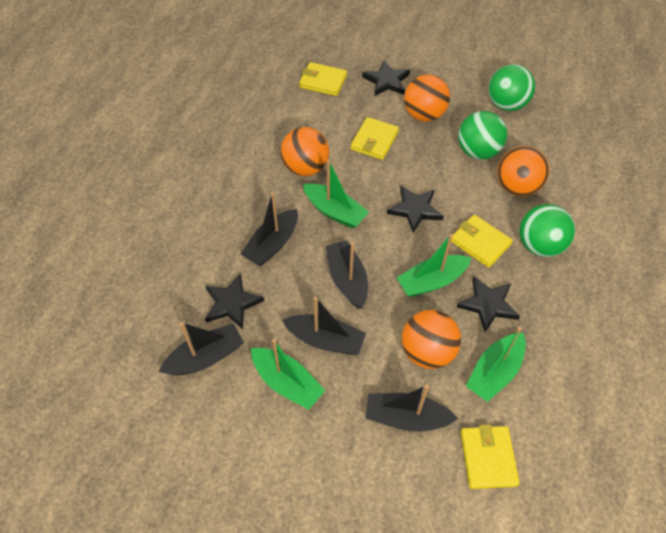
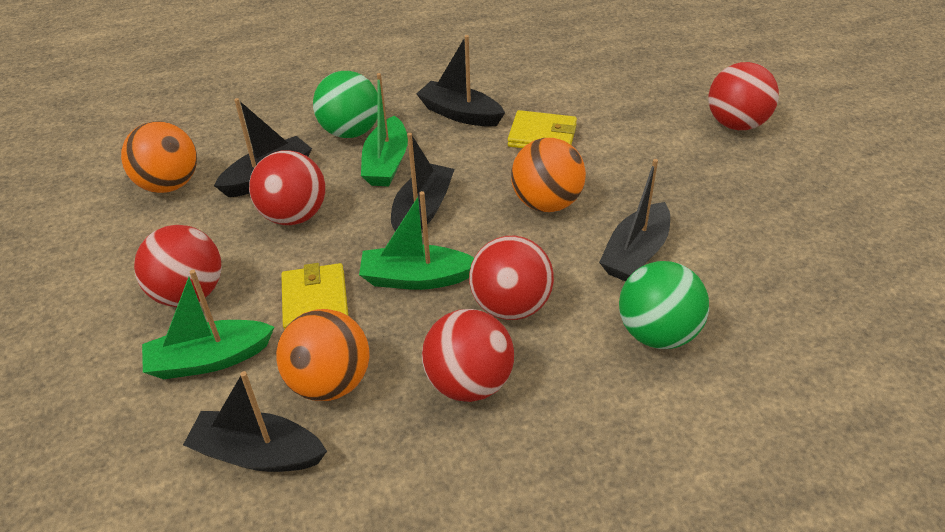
black star: 4 -> 0
green ball: 3 -> 2
green boat: 4 -> 3
orange ball: 4 -> 3
red ball: 0 -> 5
yellow wallet: 4 -> 2

